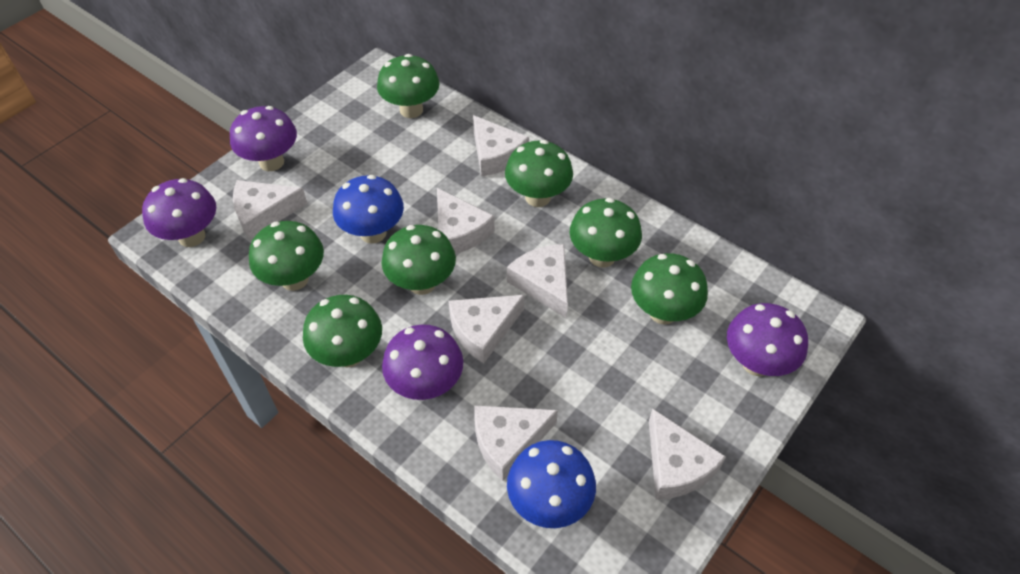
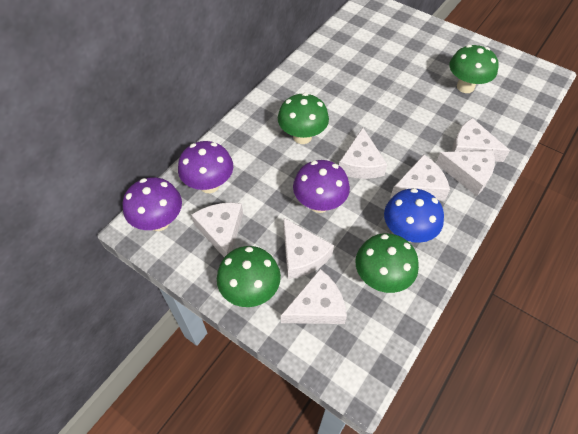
blue mushroom: 2 -> 1
green mushroom: 7 -> 4
purple mushroom: 4 -> 3

